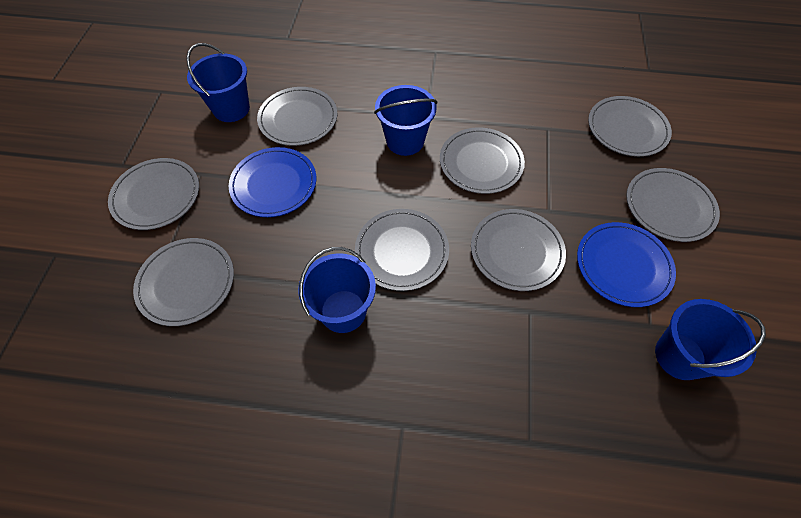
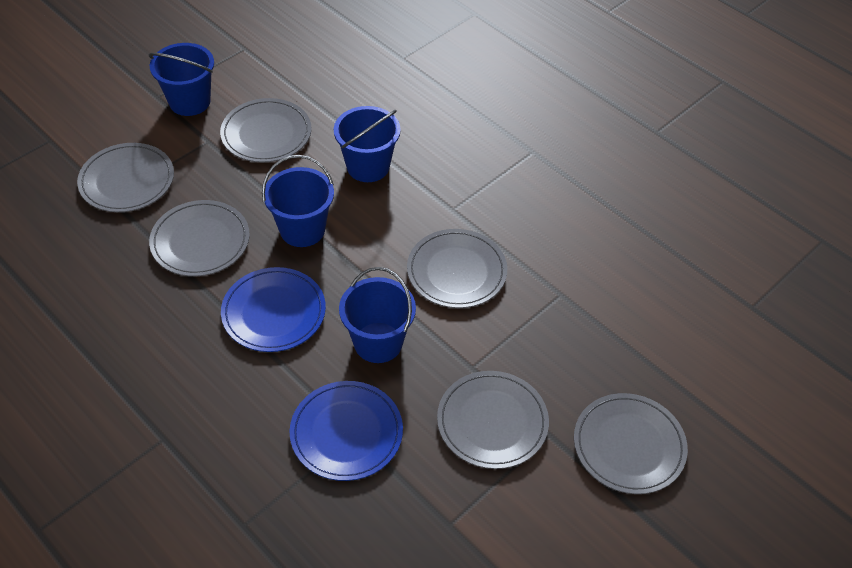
grey plate: 8 -> 6

